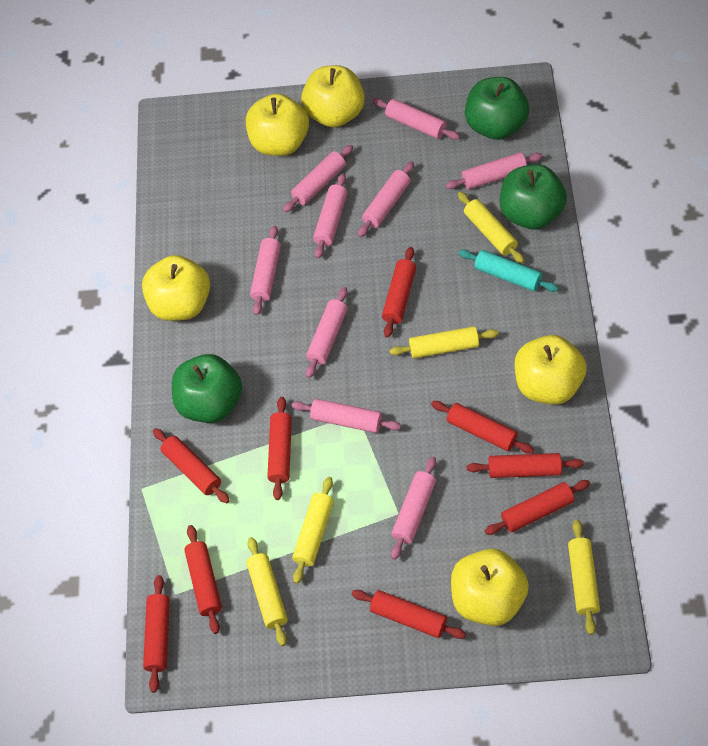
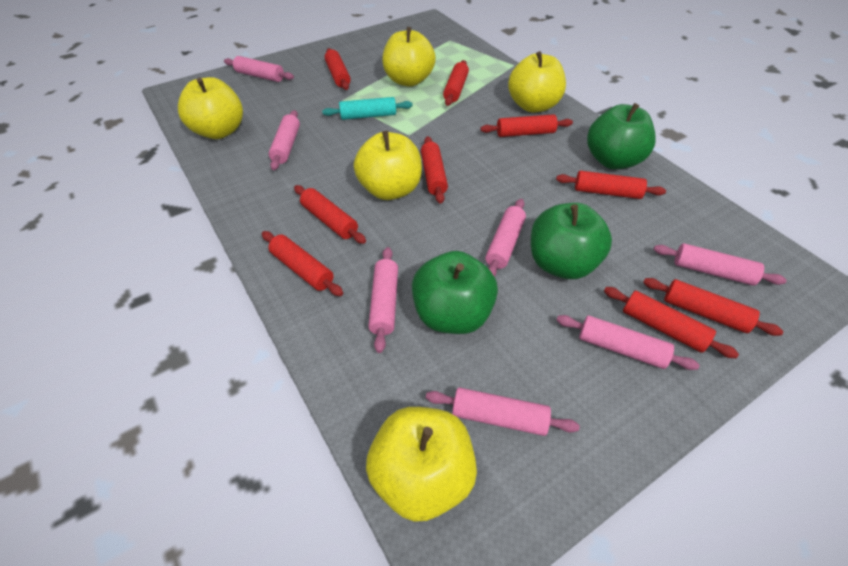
pink rolling pin: 9 -> 7
yellow rolling pin: 5 -> 0

